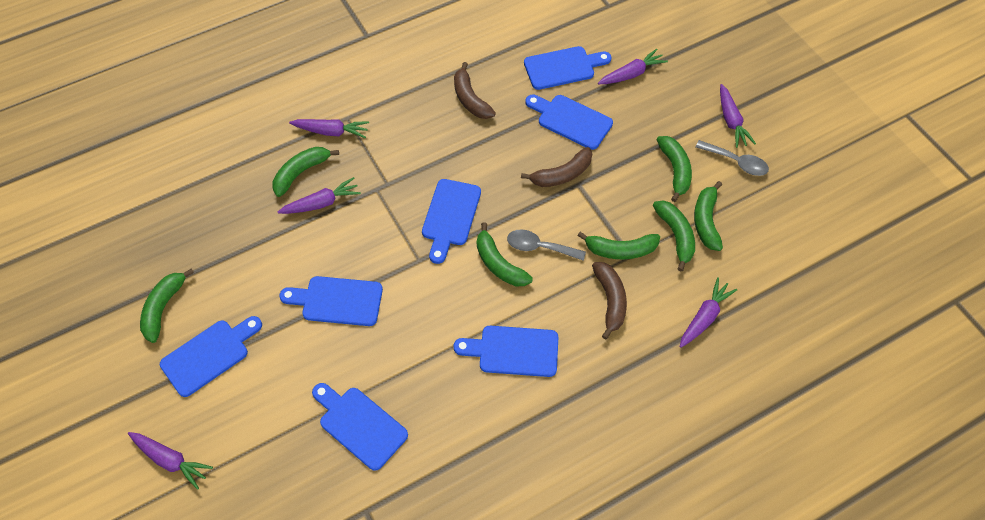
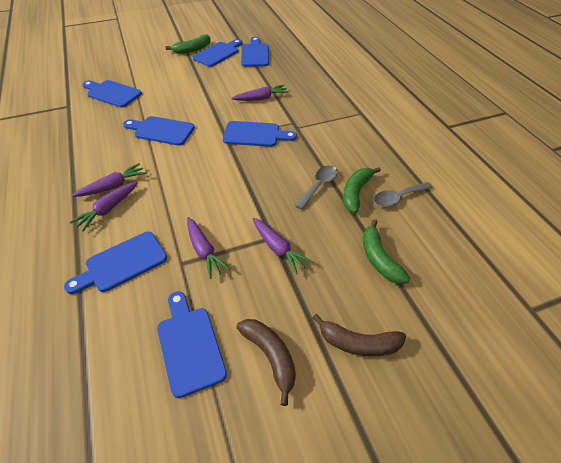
brown banana: 3 -> 2
green banana: 7 -> 3
purple carrot: 6 -> 5

